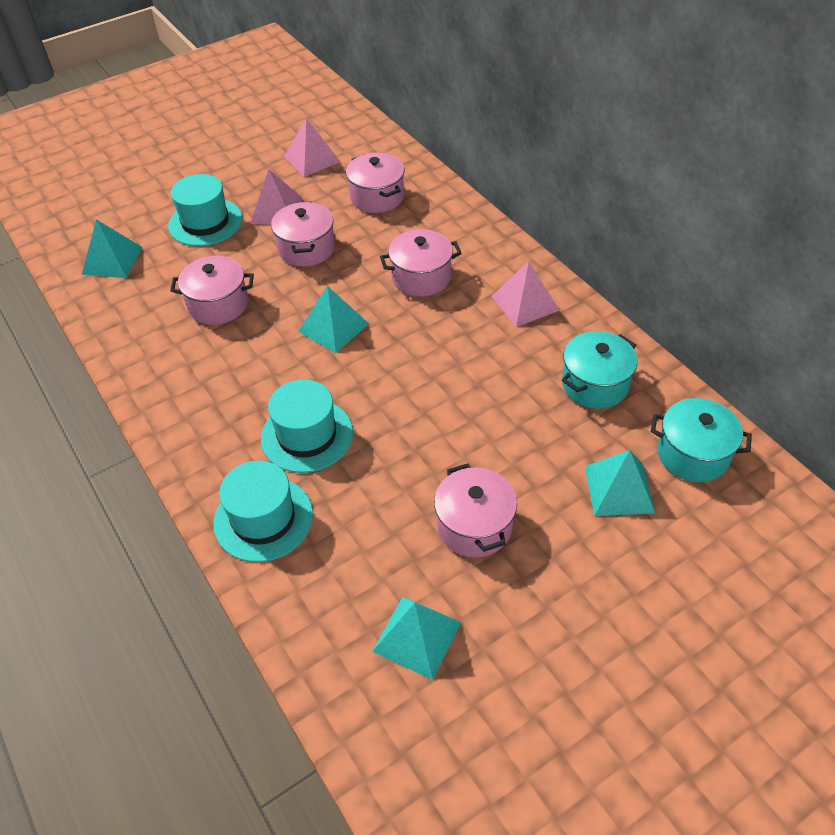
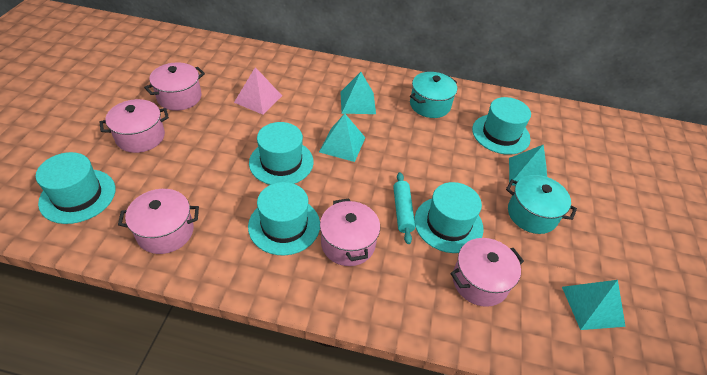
pink pyramid: 3 -> 1
turquoise hat: 3 -> 5
turquoise rolling pin: 0 -> 1

